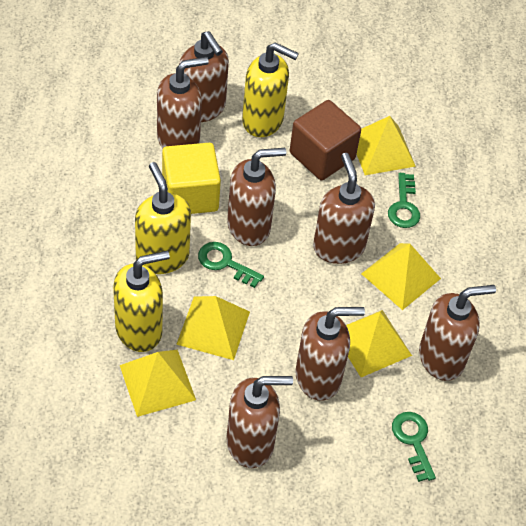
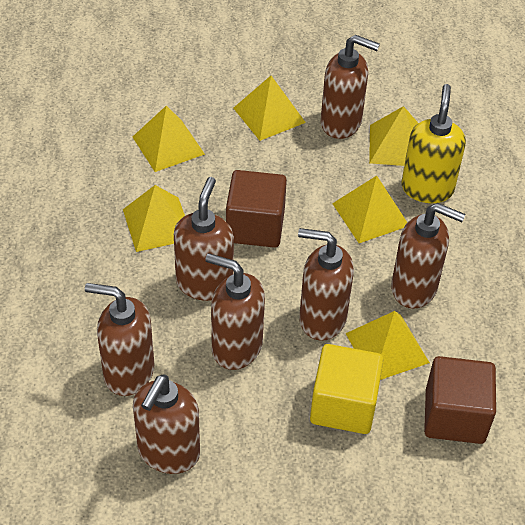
brown cube: 1 -> 2
green key: 3 -> 0
yellow pyramid: 5 -> 6
yellow soap dispenser: 3 -> 1

